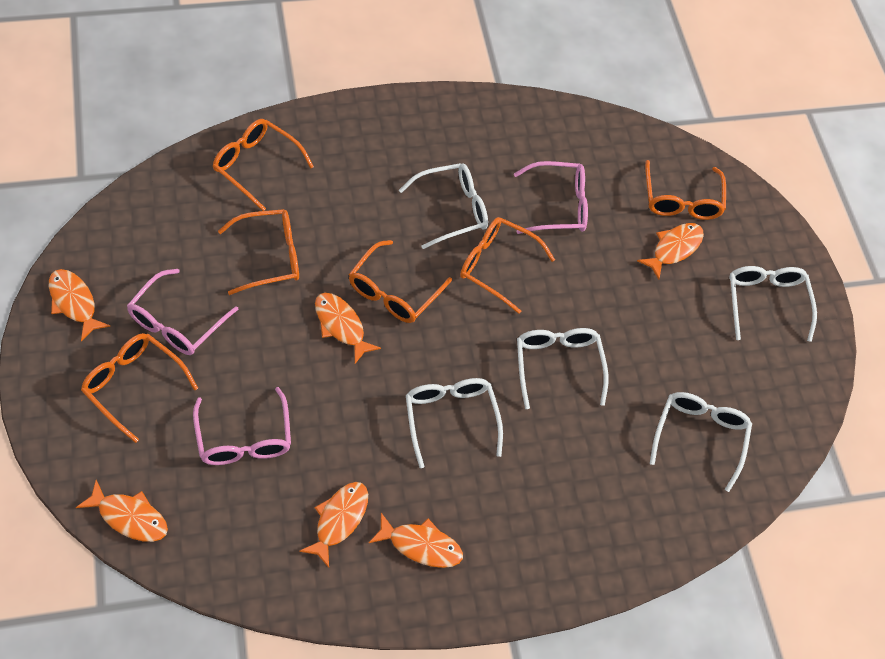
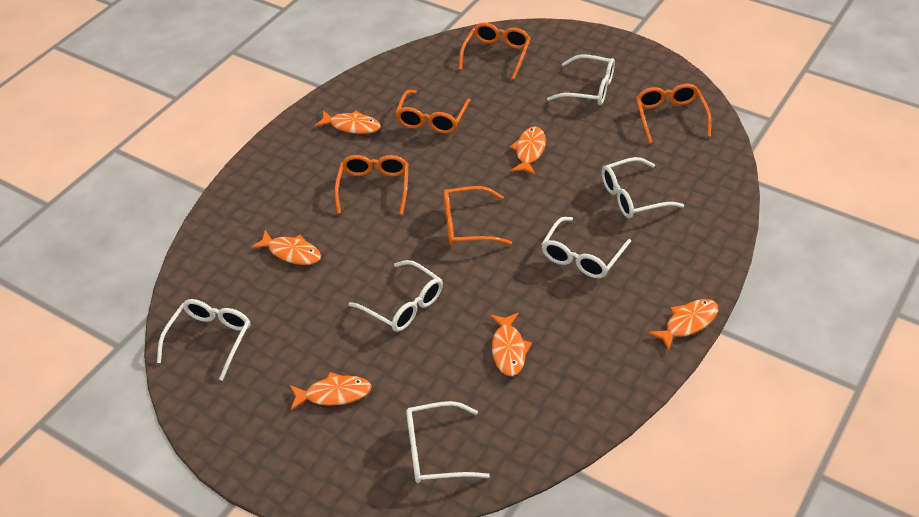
orange glasses: 6 -> 5
pink glasses: 3 -> 0
white glasses: 5 -> 6

